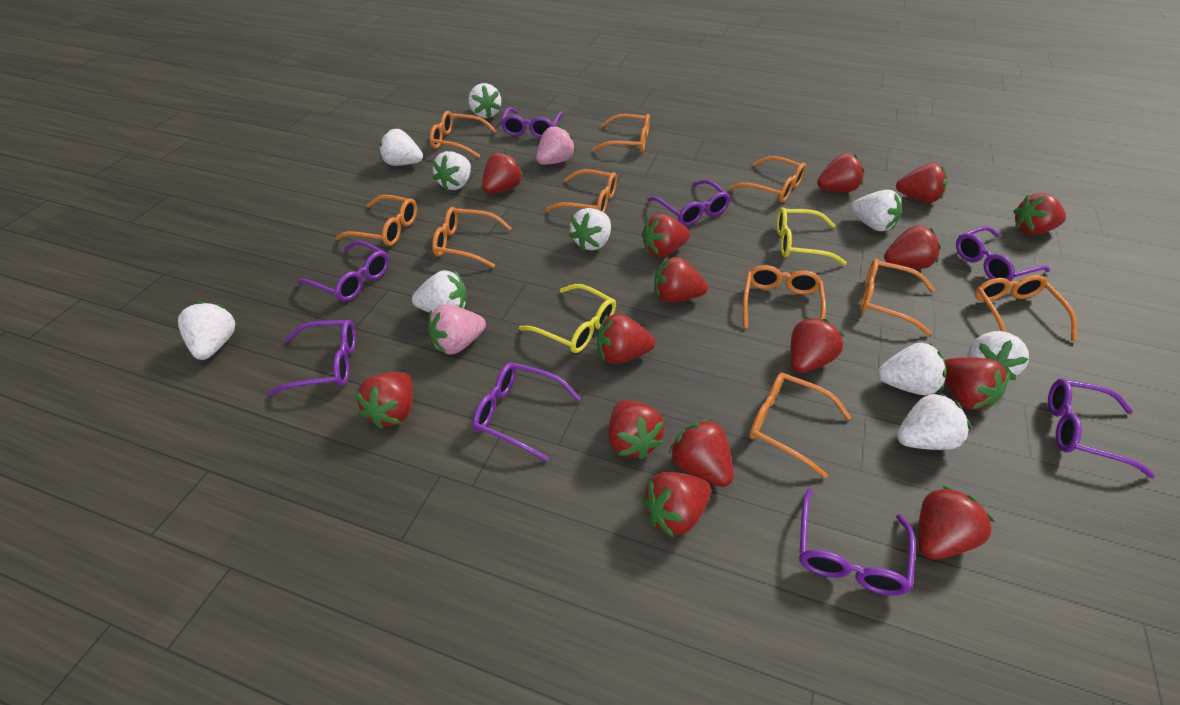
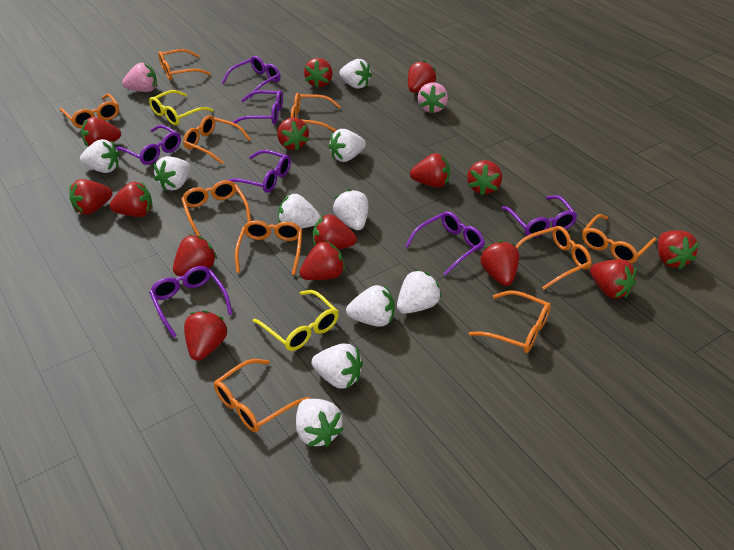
purple glasses: 8 -> 7

